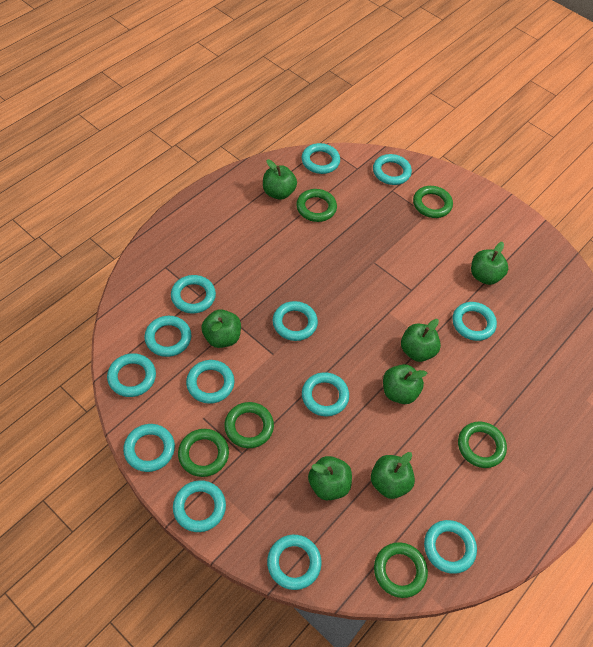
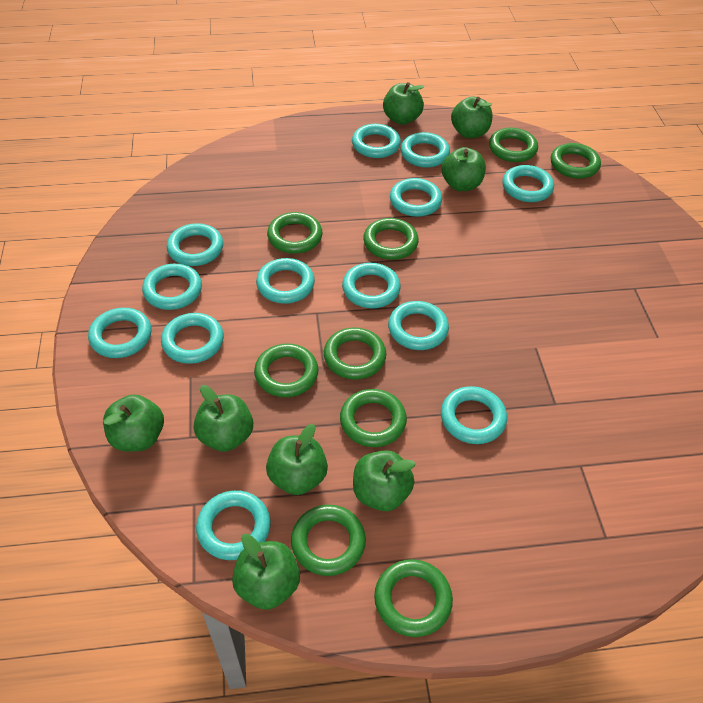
green apple: 7 -> 8
green ring: 6 -> 9

